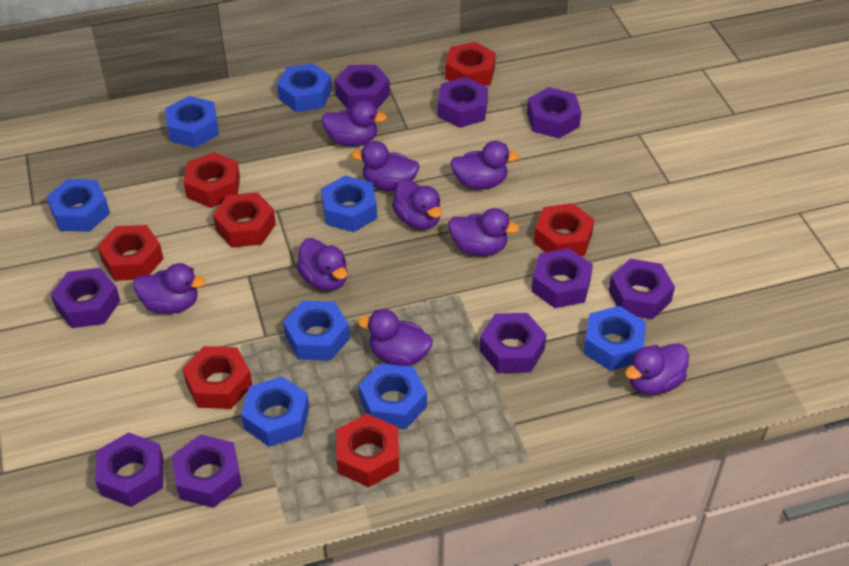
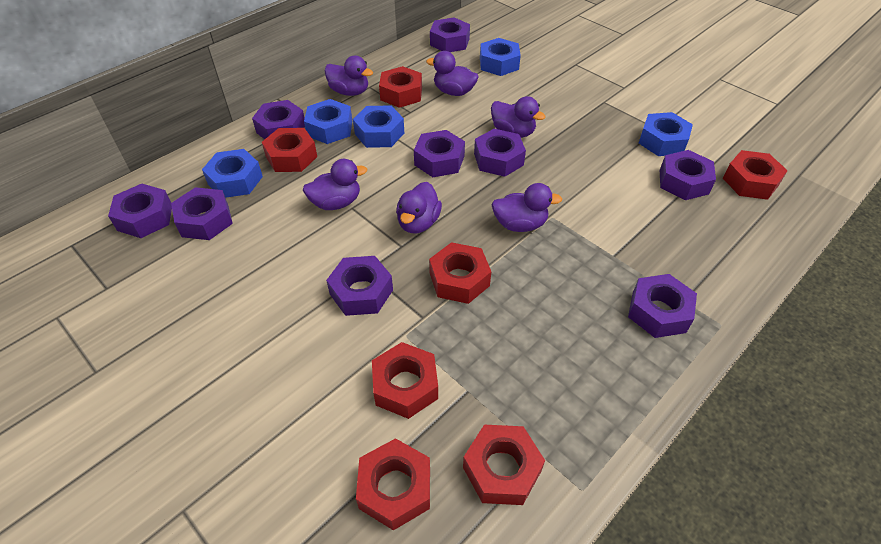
blue nut: 8 -> 5
purple duck: 9 -> 6

